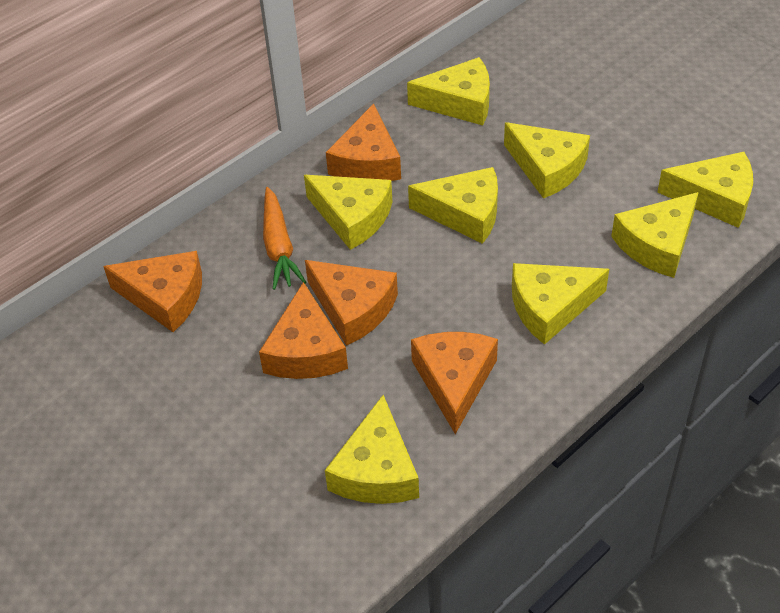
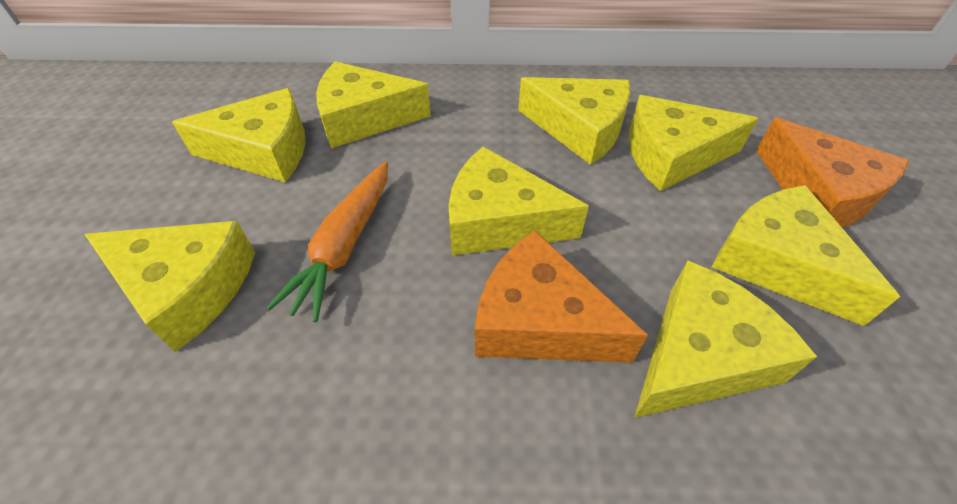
orange cheese: 5 -> 2

